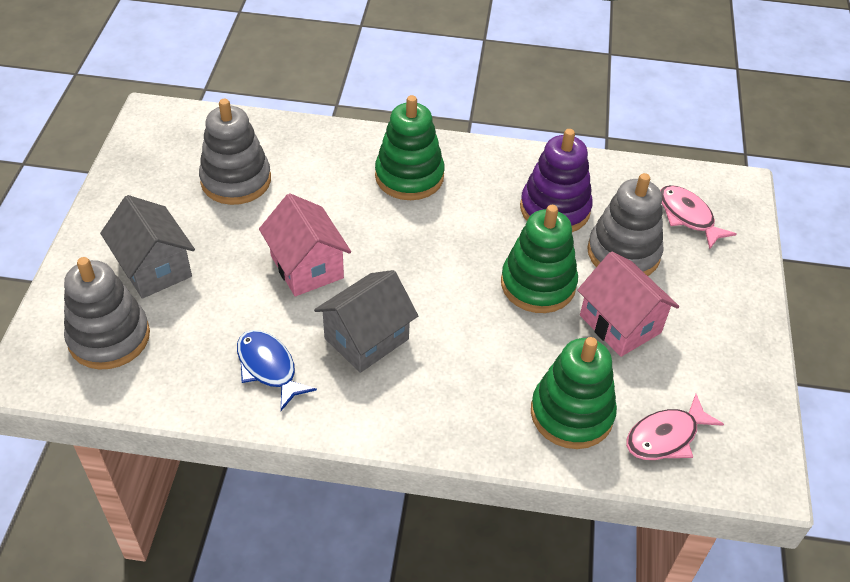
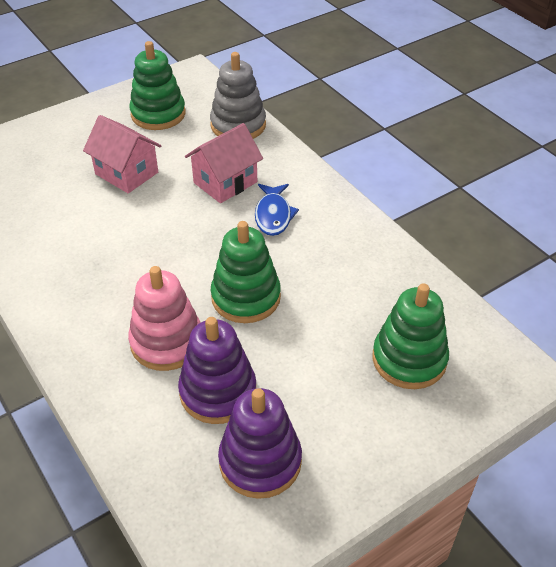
grey house: 2 -> 0
grey stacking toy: 3 -> 1
pink fish: 2 -> 0
pink stacking toy: 0 -> 1
purple stacking toy: 1 -> 2

